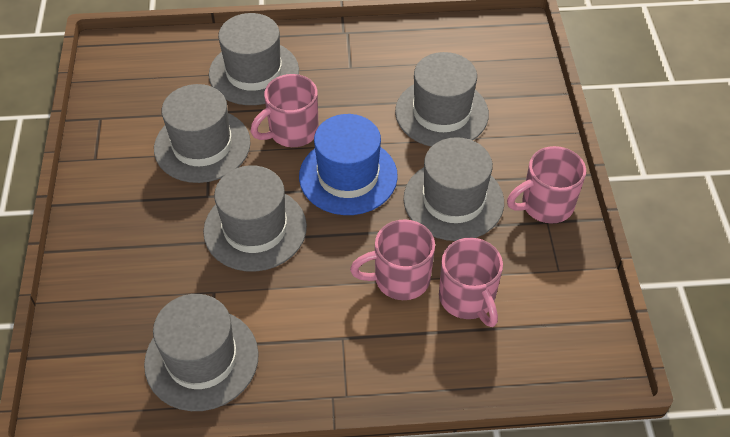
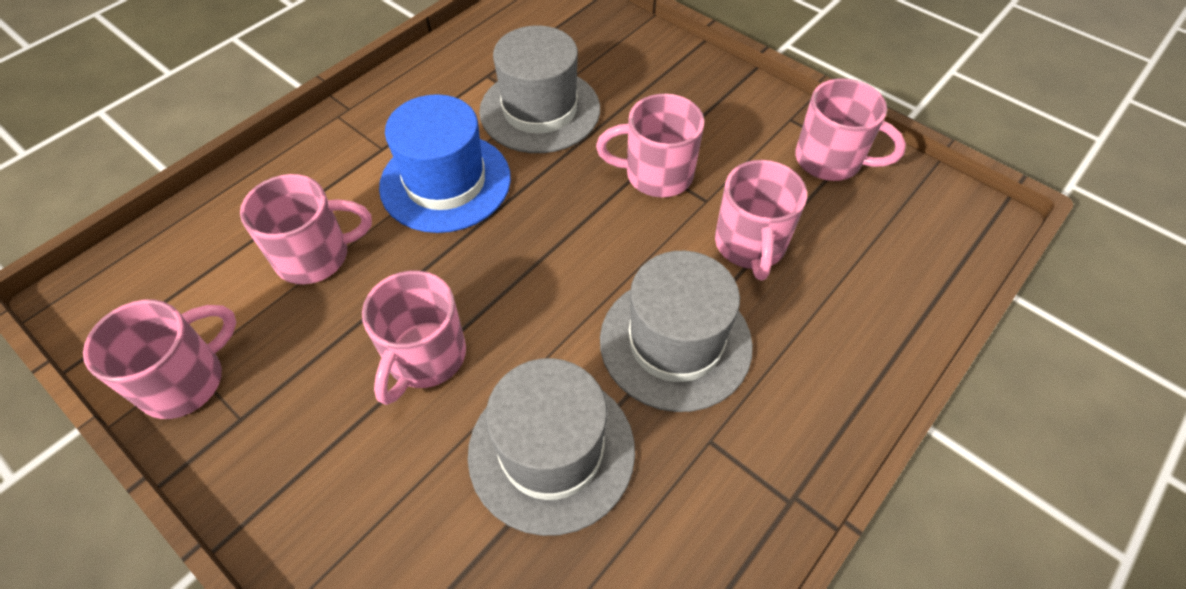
grey hat: 6 -> 3
pink mug: 4 -> 6

